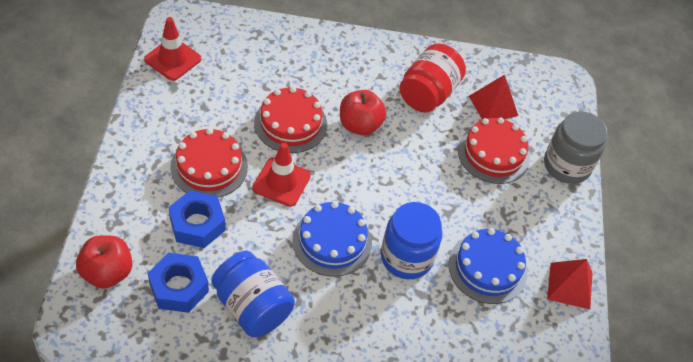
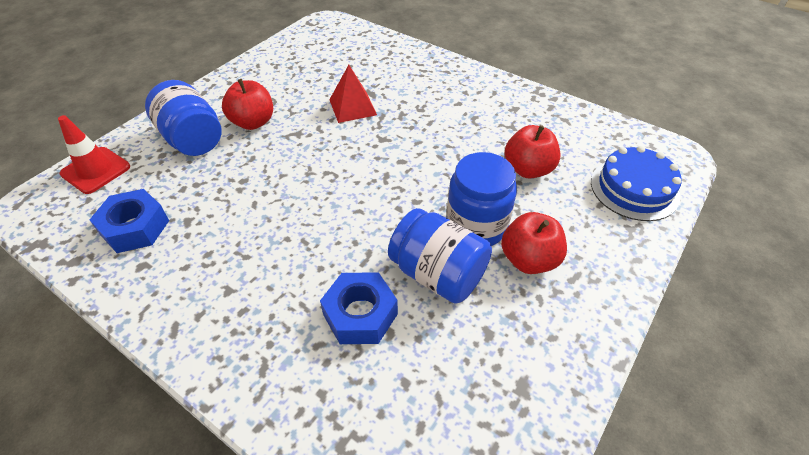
blue cake: 2 -> 1
blue jar: 2 -> 3
grey jar: 1 -> 0
red apple: 2 -> 3
red cake: 3 -> 0
red jar: 1 -> 0
red pyramid: 2 -> 1
red traffic cone: 2 -> 1

